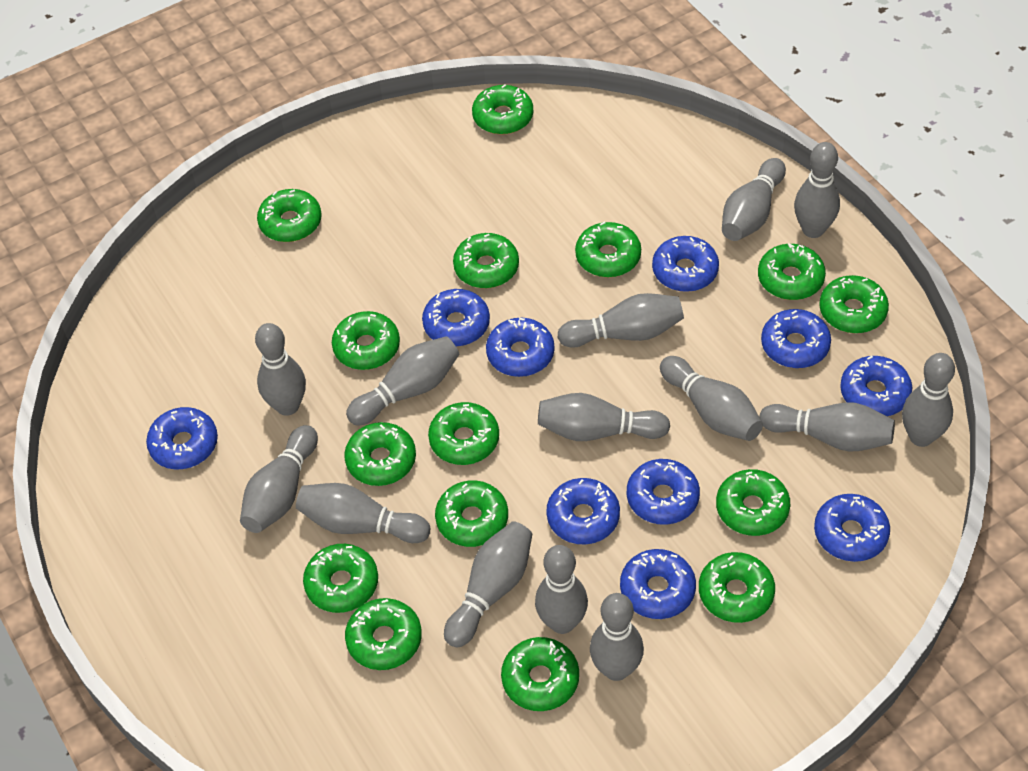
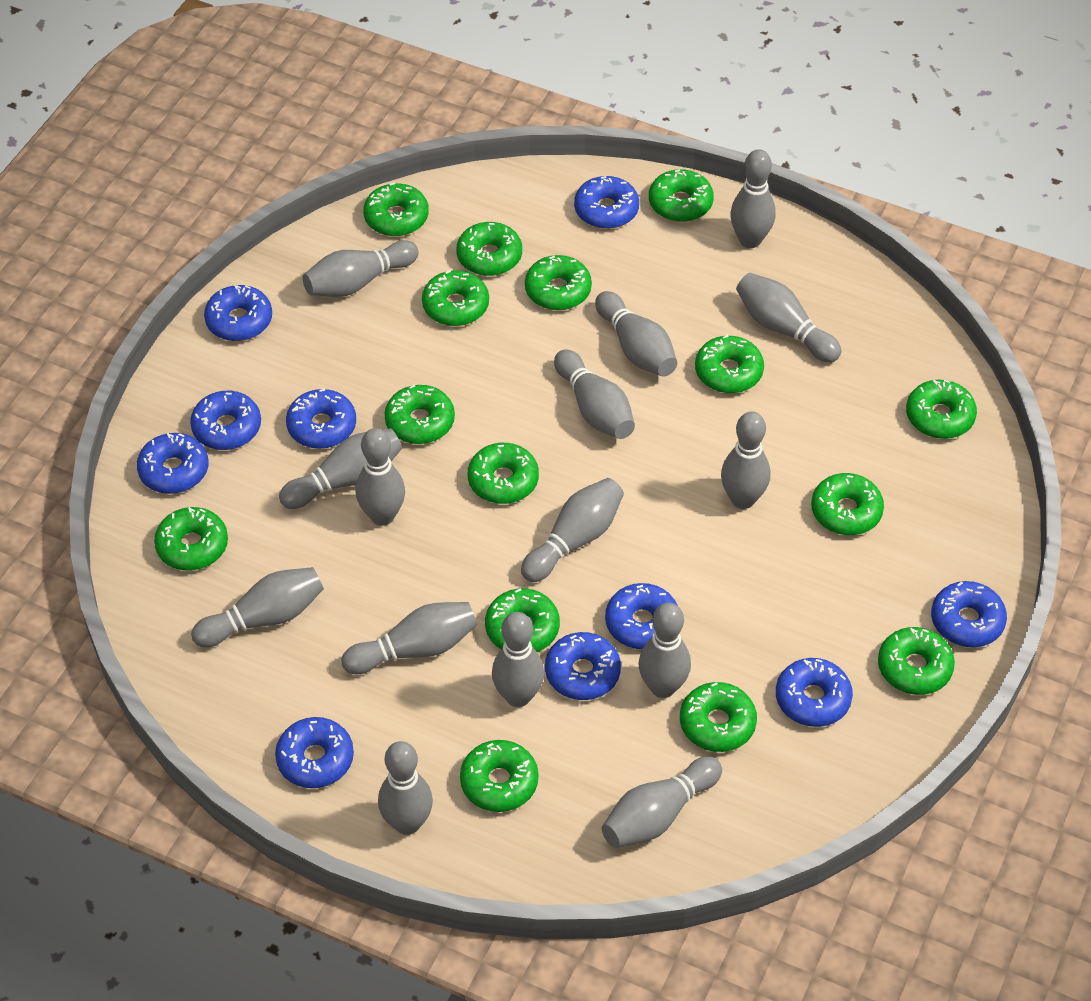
grey bowling pin: 14 -> 15

